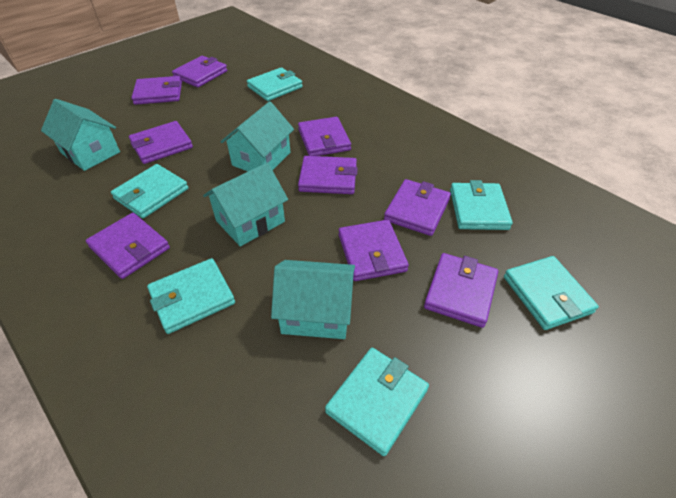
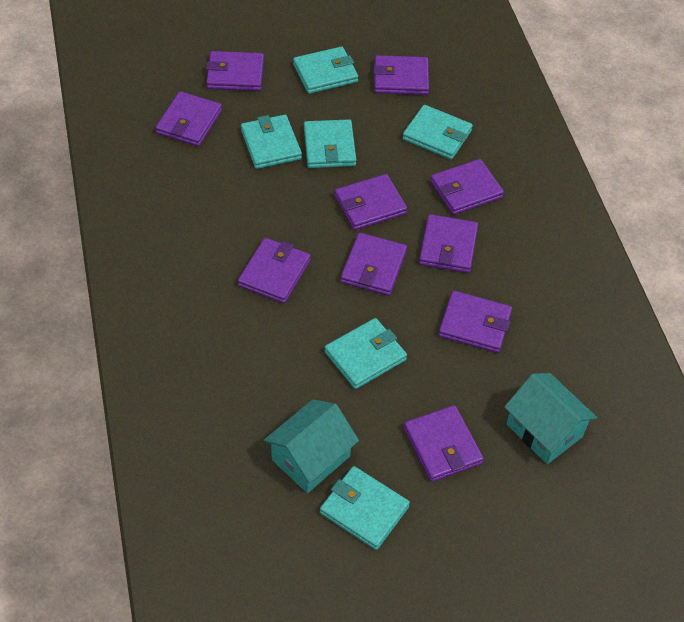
purple wallet: 9 -> 10
turquoise house: 4 -> 2

